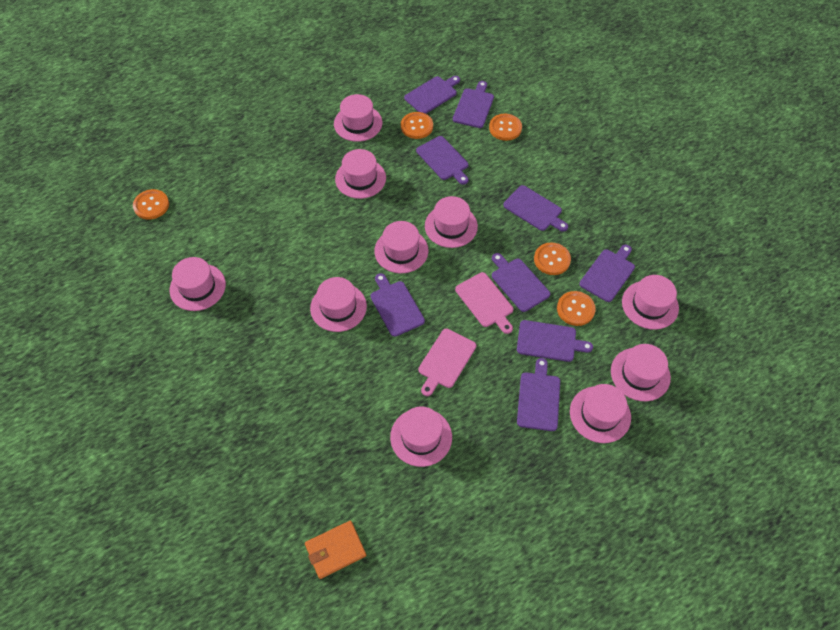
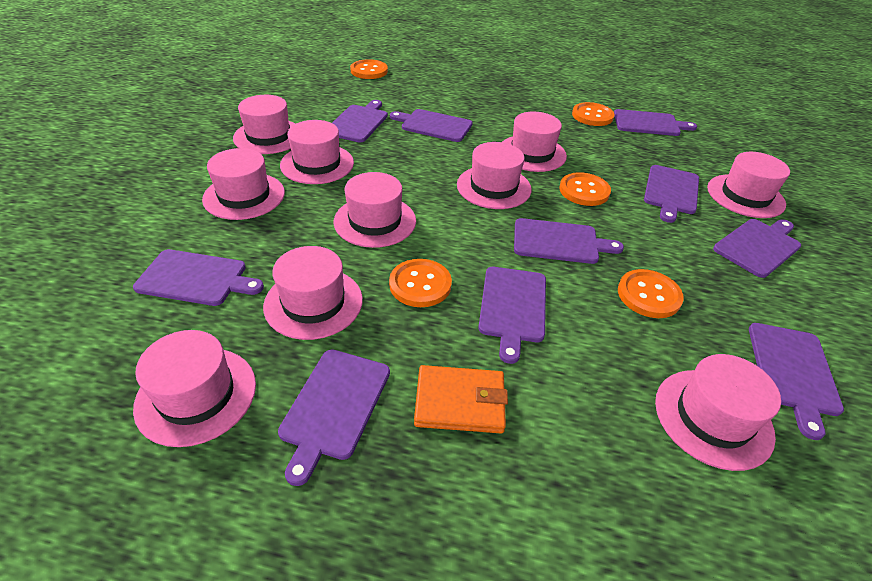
pink cutting board: 2 -> 0
purple cutting board: 9 -> 10

